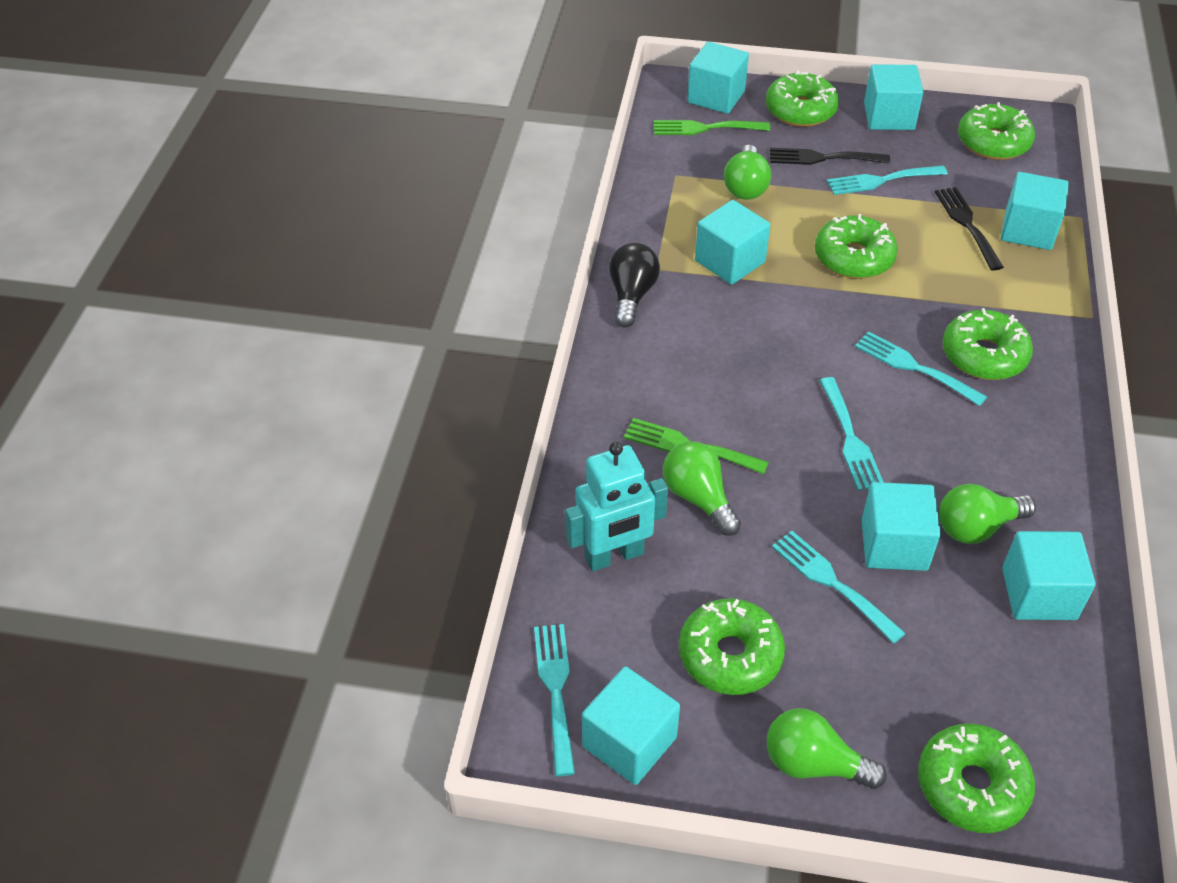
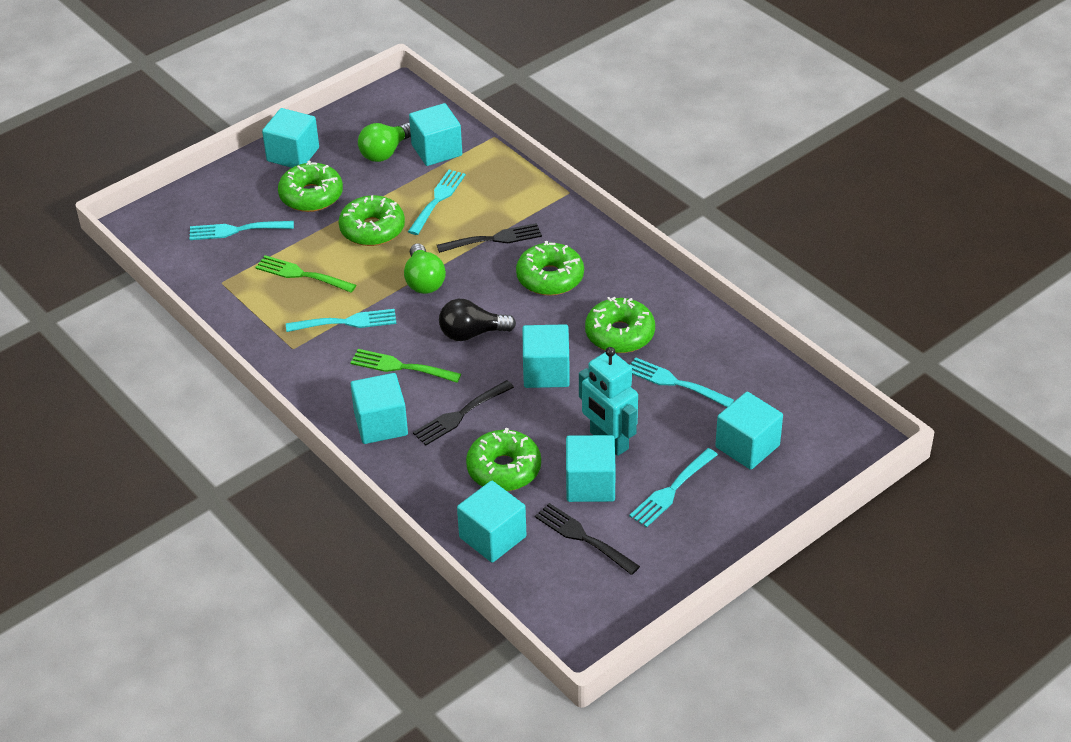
black fork: 2 -> 3
green donut: 6 -> 5
green light bulb: 4 -> 2

